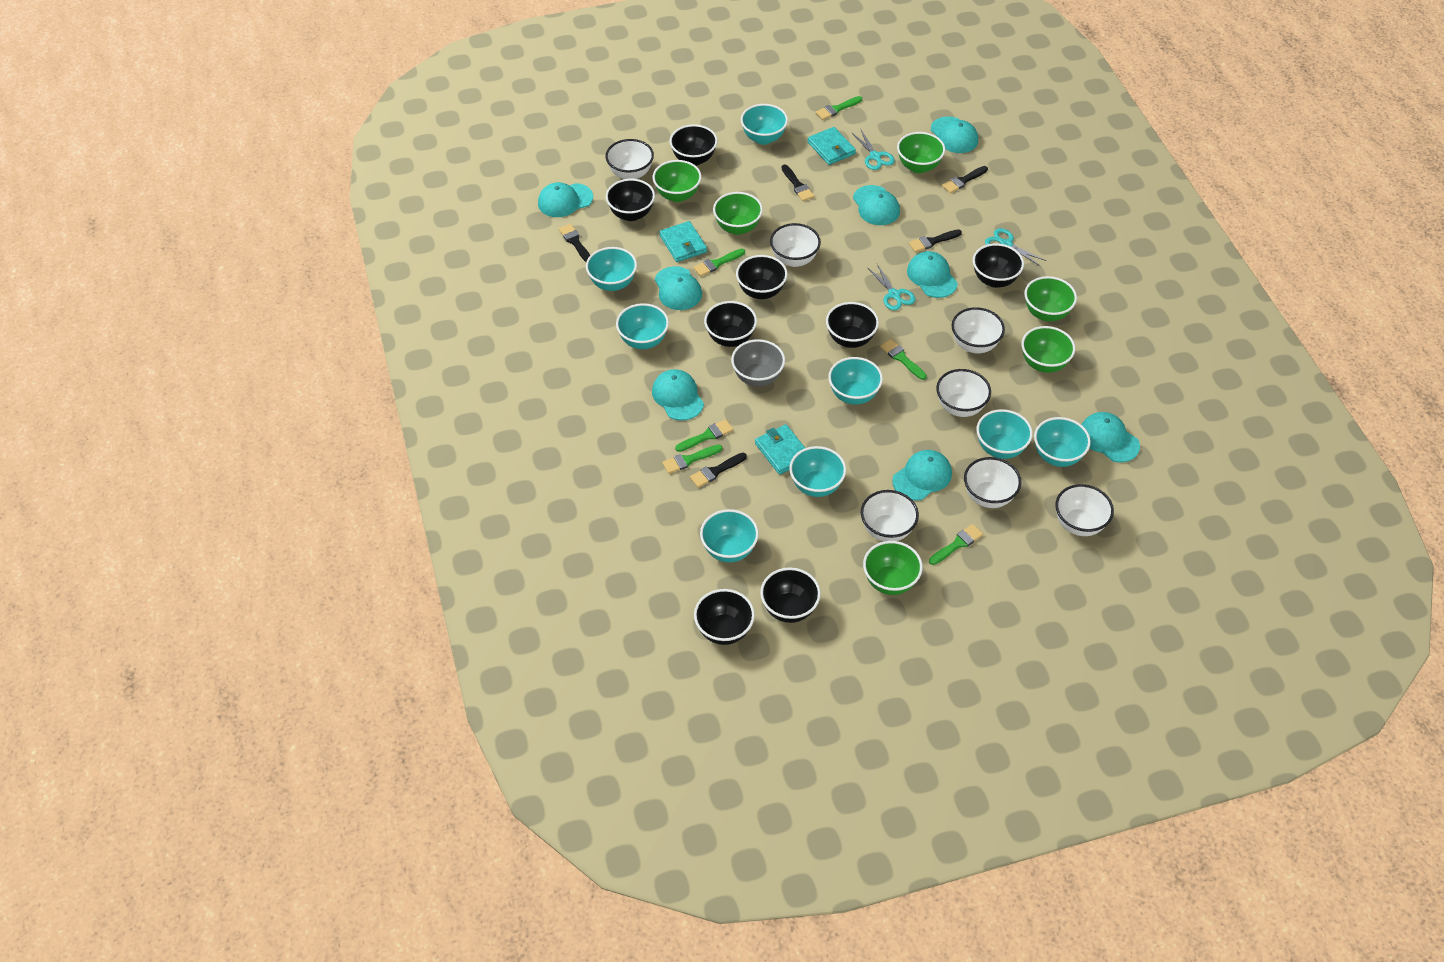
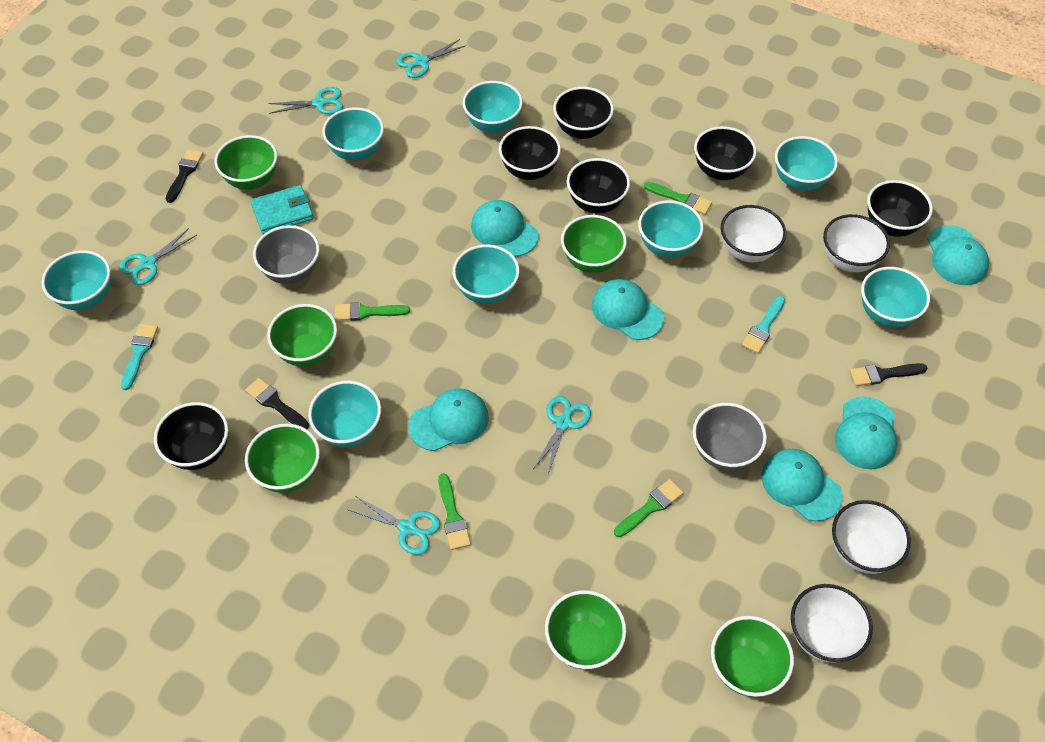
black bowl: 8 -> 6
black brush: 5 -> 3
green brush: 6 -> 4
grey bowl: 1 -> 2
turquoise brush: 0 -> 2
turquoise cap: 8 -> 6
turquoise scissors: 3 -> 5
turquoise wallet: 3 -> 1
white bowl: 7 -> 4

